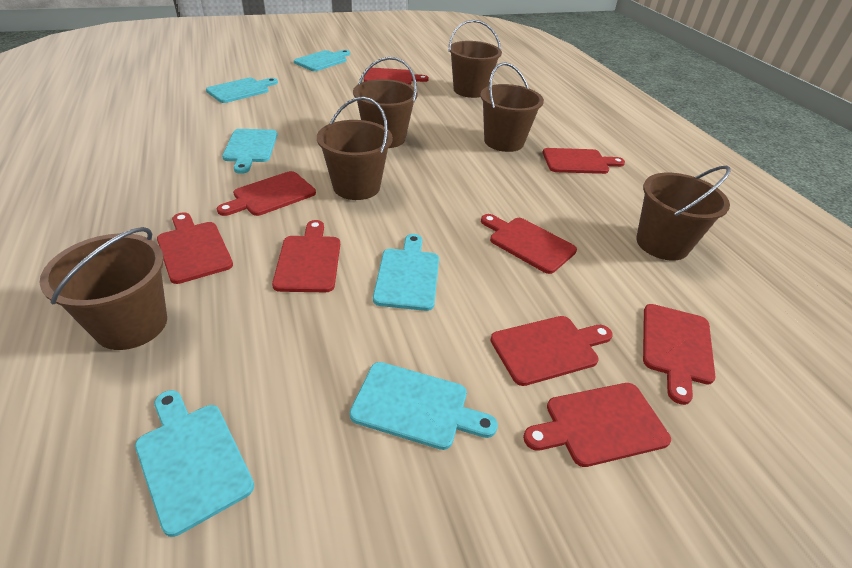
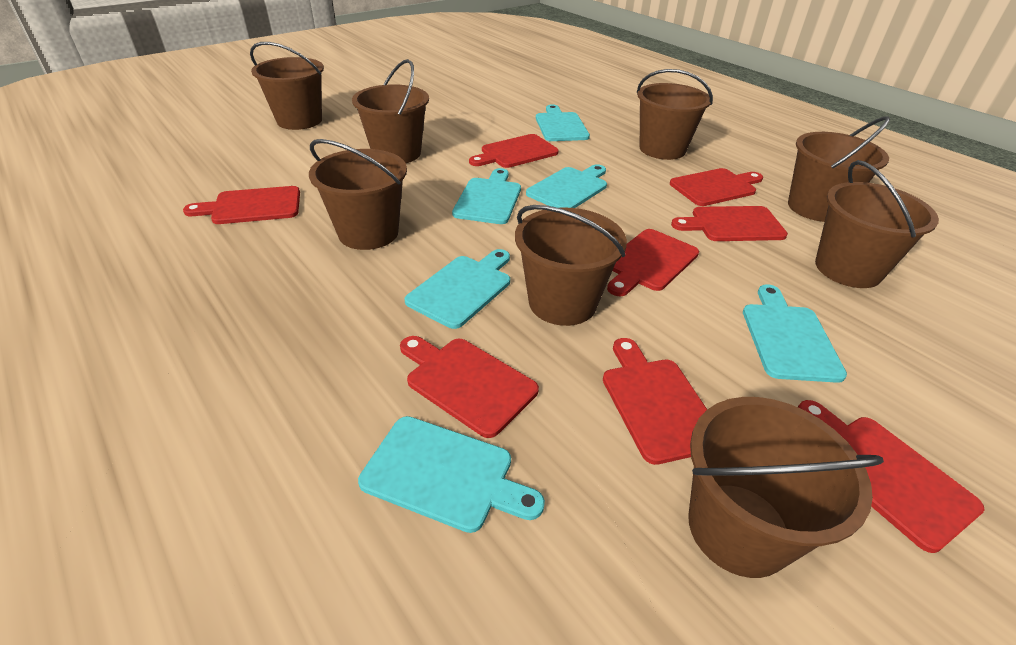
brown bucket: 6 -> 8
red cutting board: 9 -> 8

